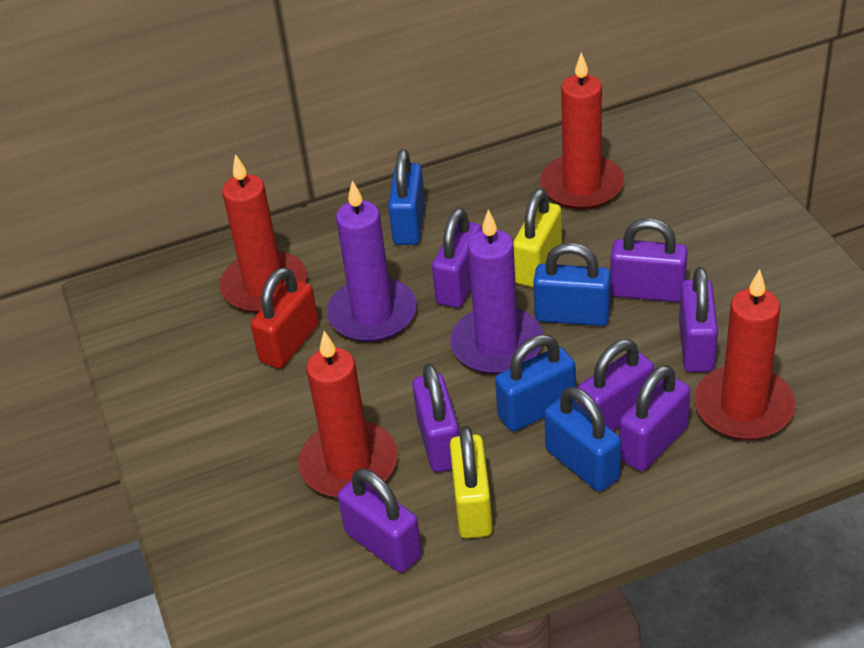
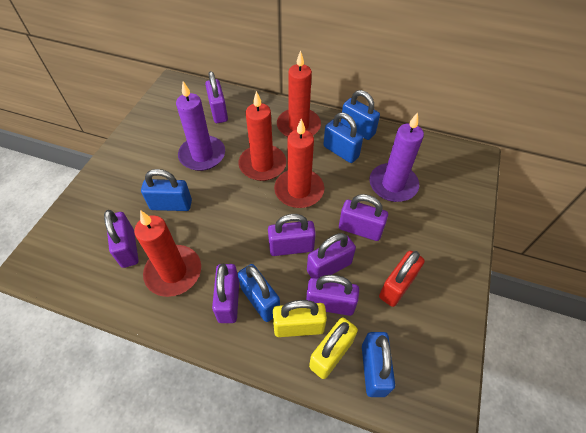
blue padlock: 4 -> 5

